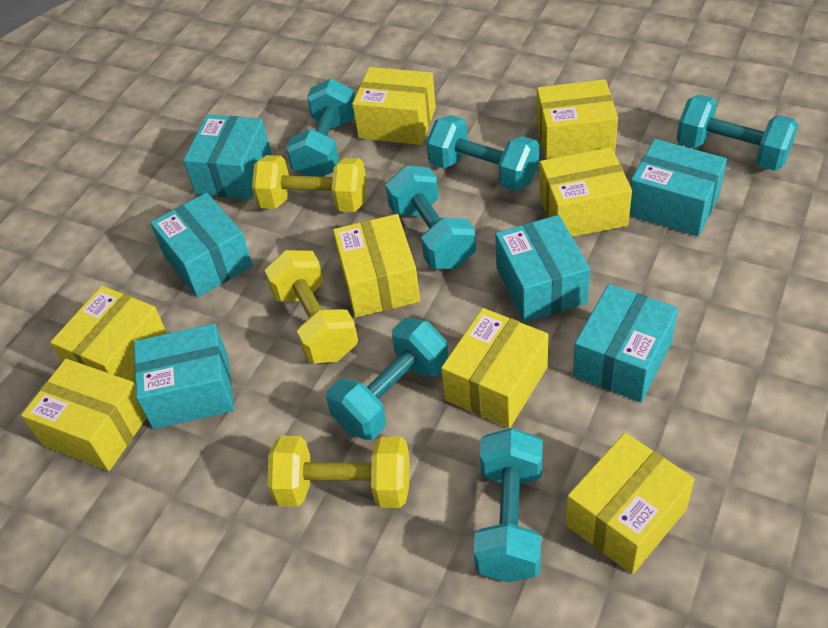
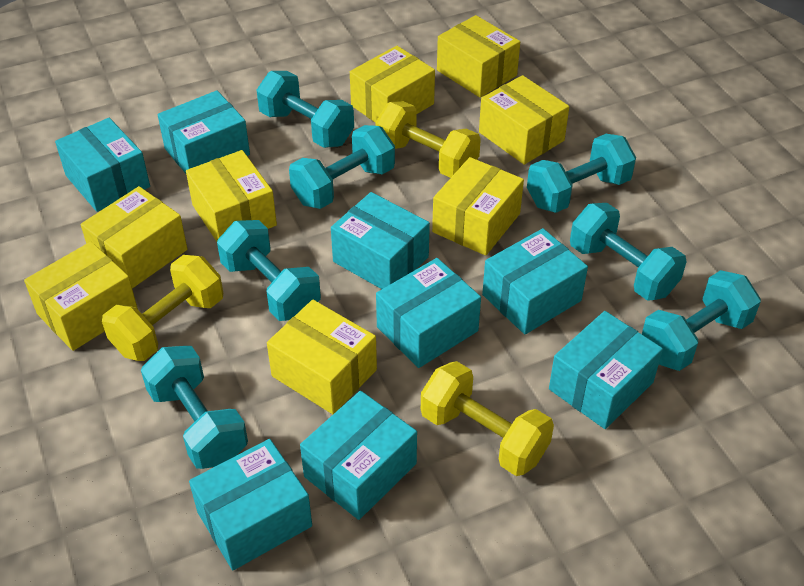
turquoise box: 6 -> 8
turquoise dumbbell: 6 -> 7

